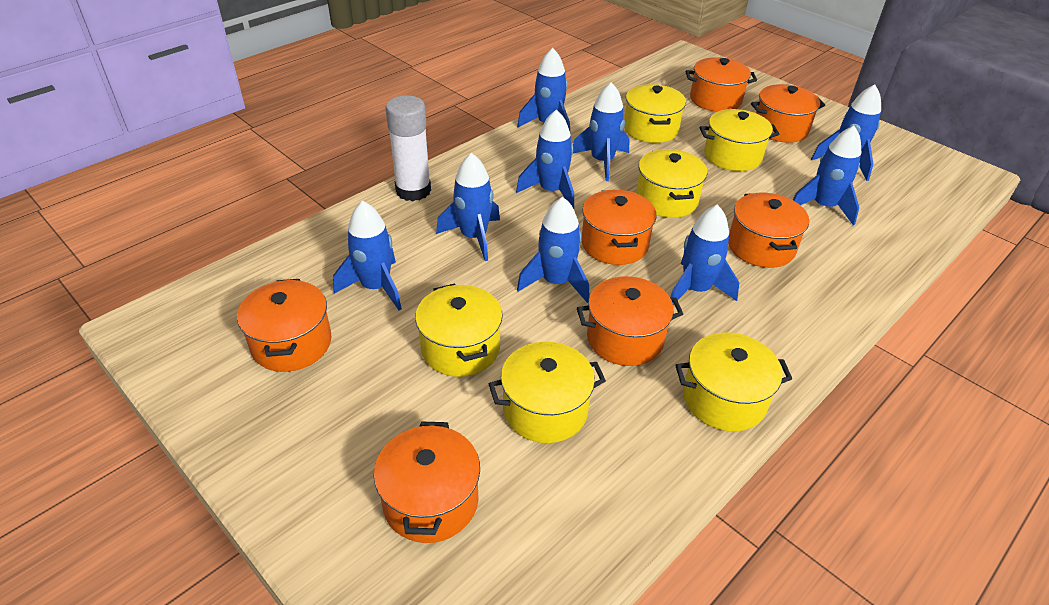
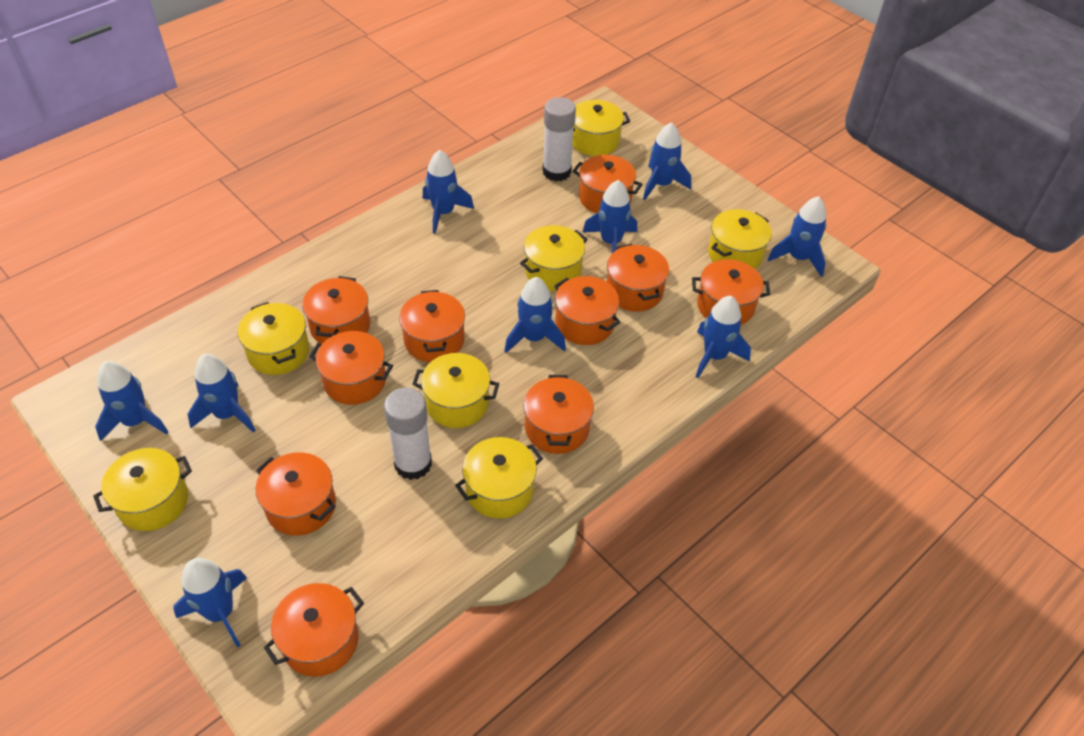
orange pot: 7 -> 10
white glue stick: 1 -> 2
yellow pot: 6 -> 7

